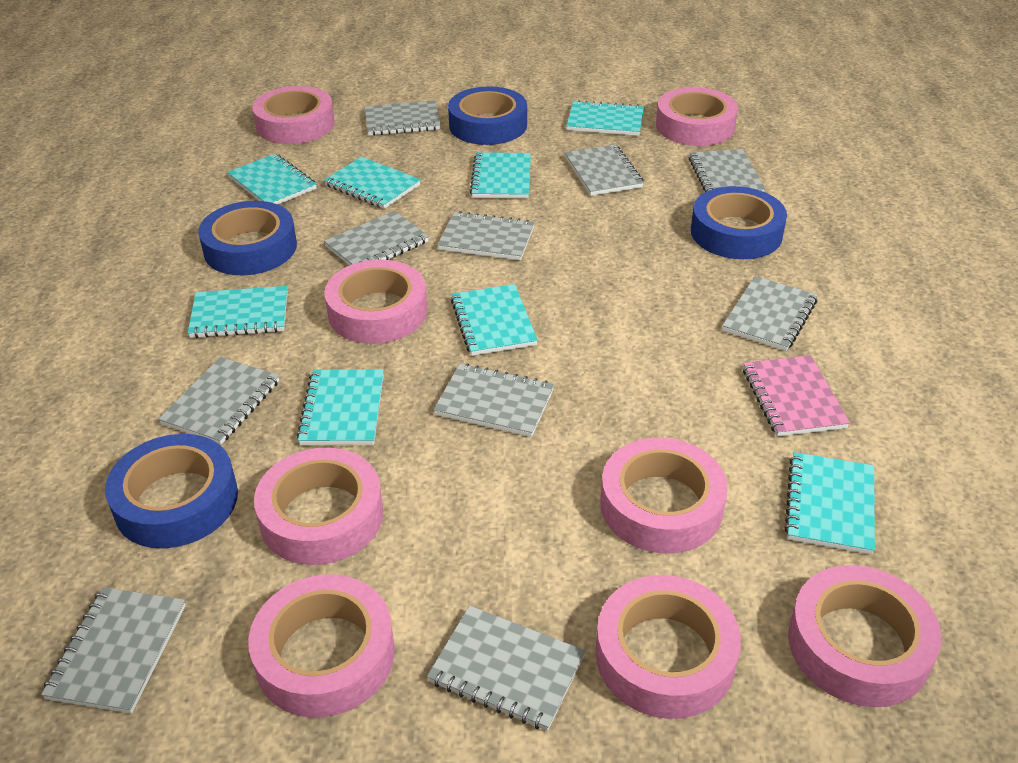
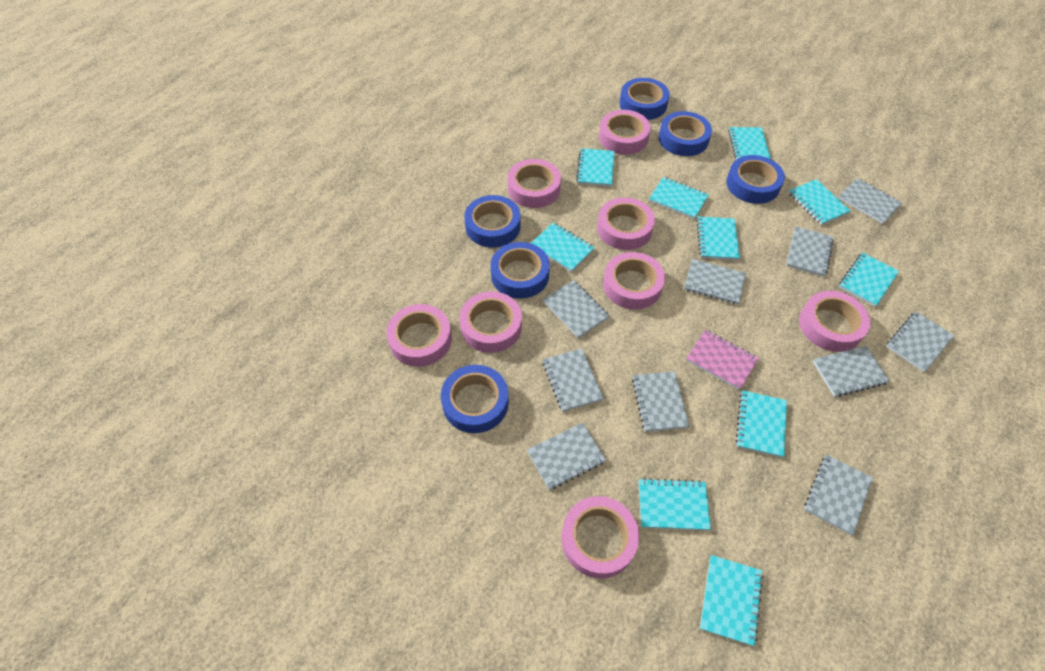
blue tape: 4 -> 6
turquoise notebook: 8 -> 10

